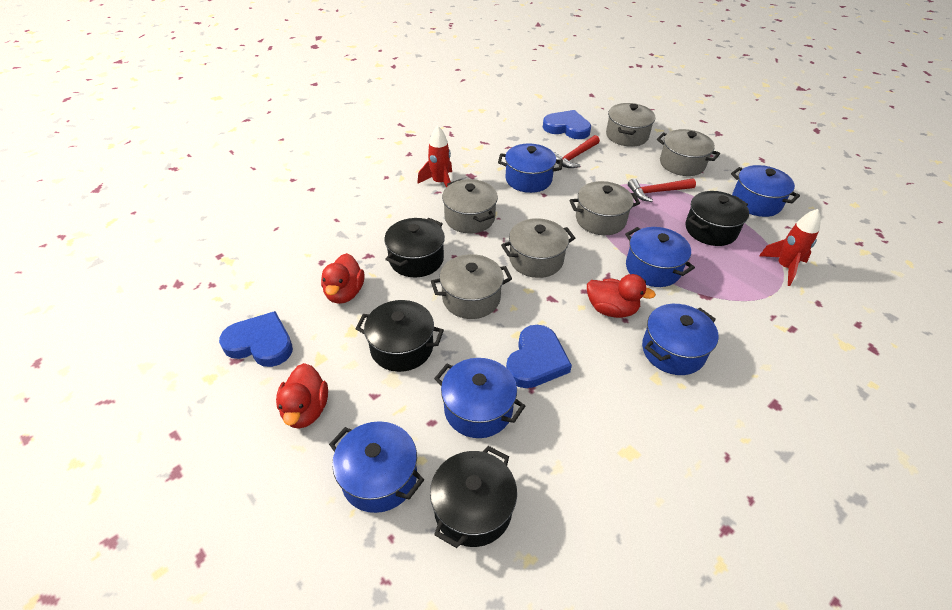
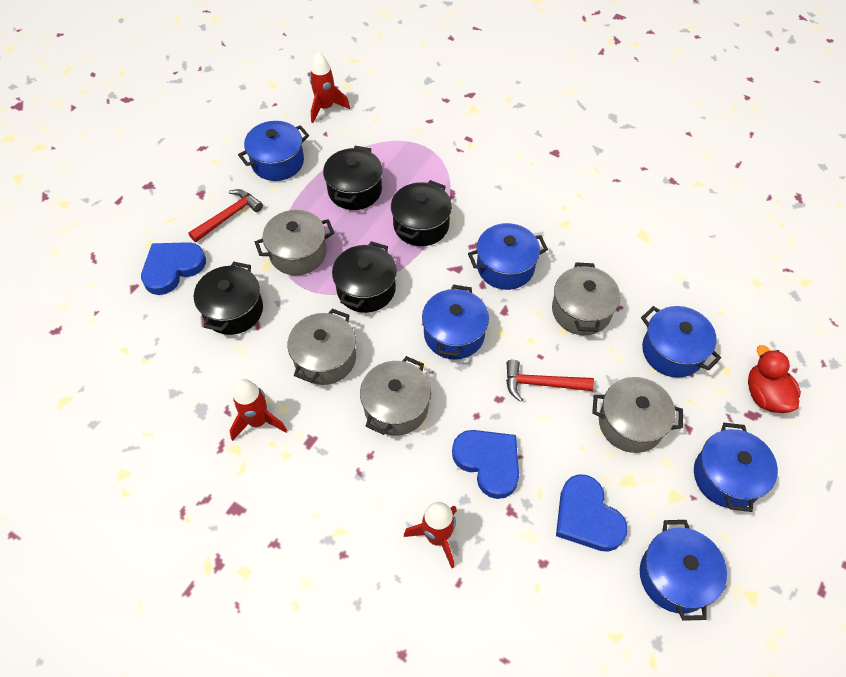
grey pot: 6 -> 5
red duck: 3 -> 1
red rocket: 2 -> 3

